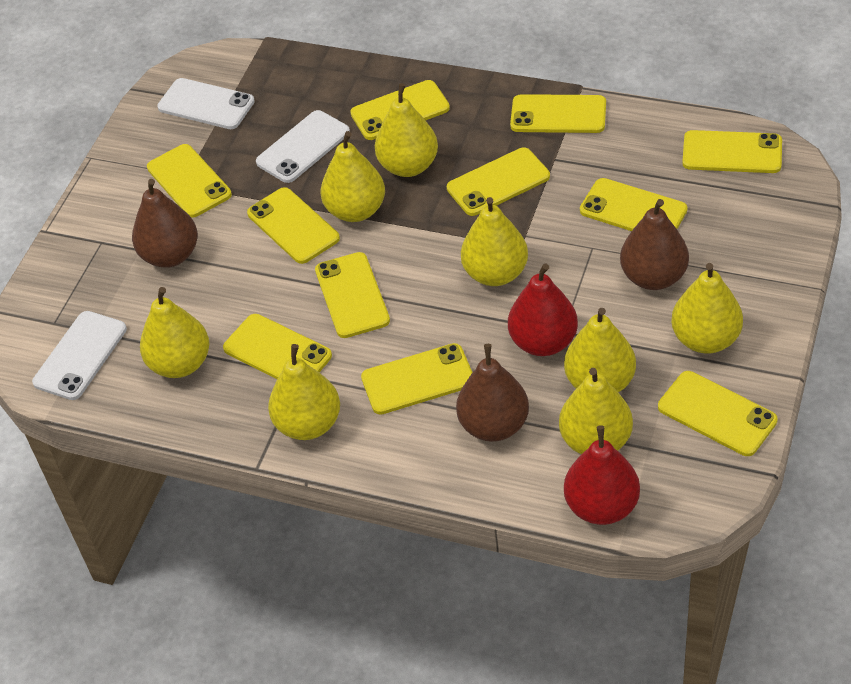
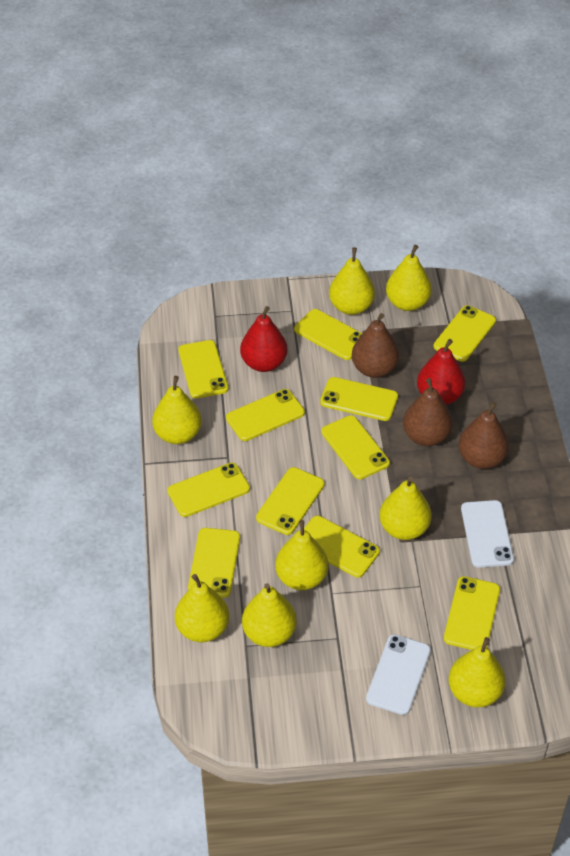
white phone: 3 -> 2

